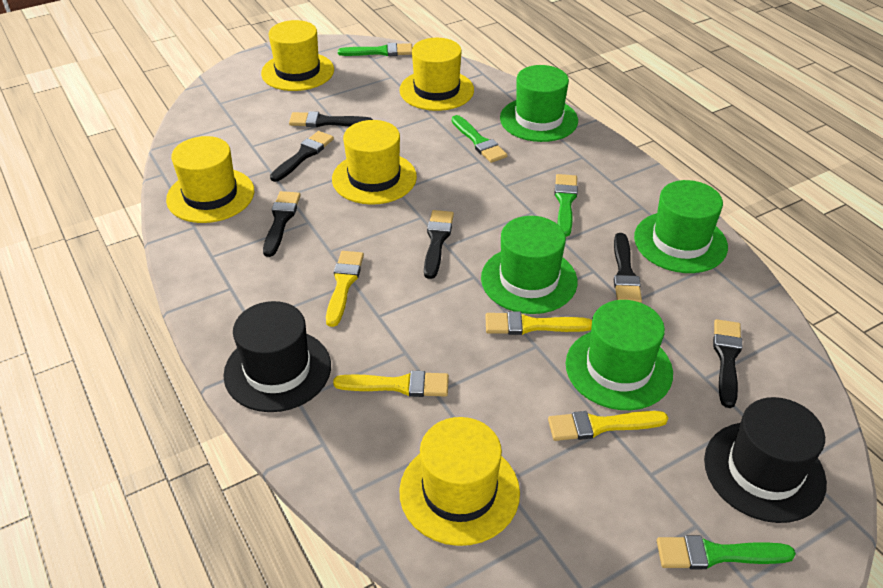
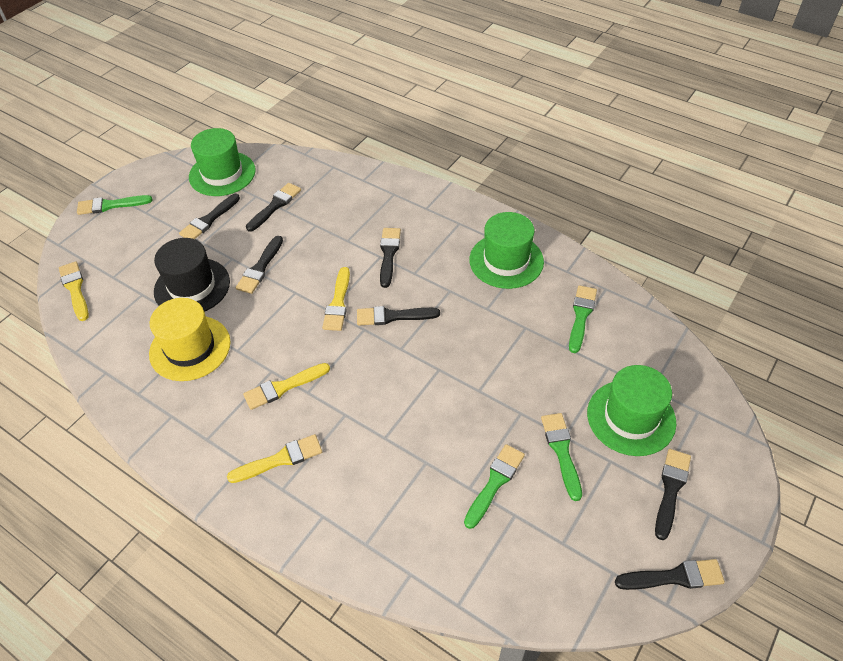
black brush: 6 -> 7
black hat: 2 -> 1
green hat: 4 -> 3
yellow hat: 5 -> 1

